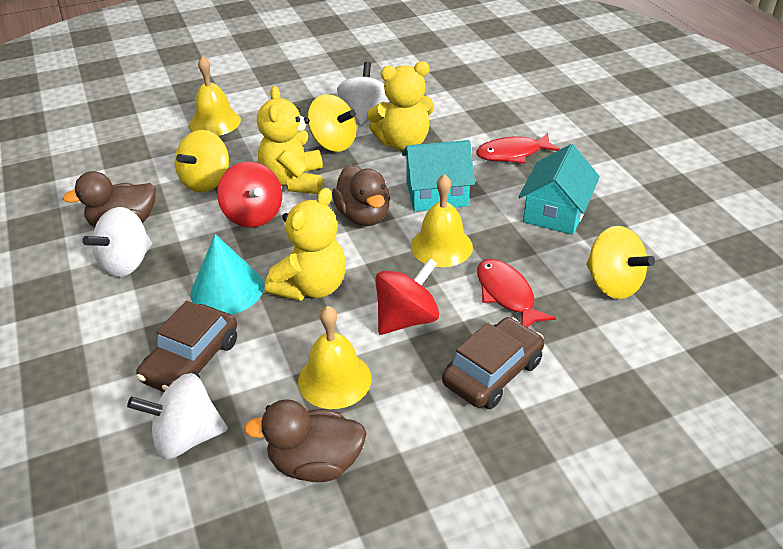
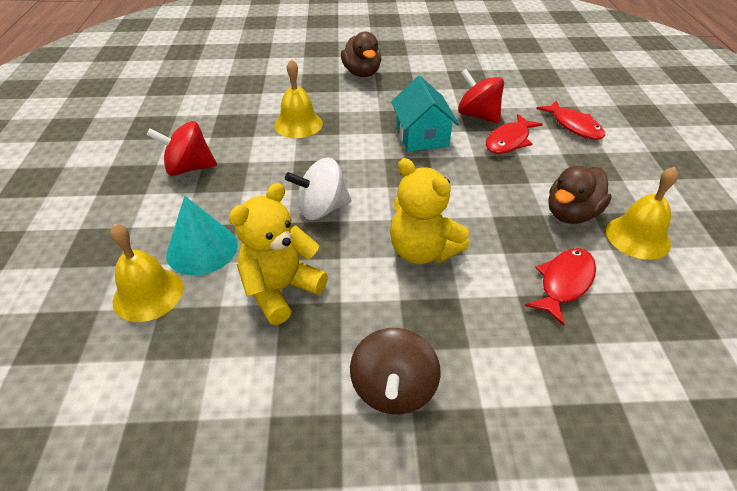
brown car: 2 -> 0
brown duck: 3 -> 2
brown spinning top: 0 -> 1
red fish: 2 -> 3
turquoise house: 2 -> 1
white spinning top: 3 -> 1
yellow spinning top: 3 -> 0
yellow teddy bear: 3 -> 2

